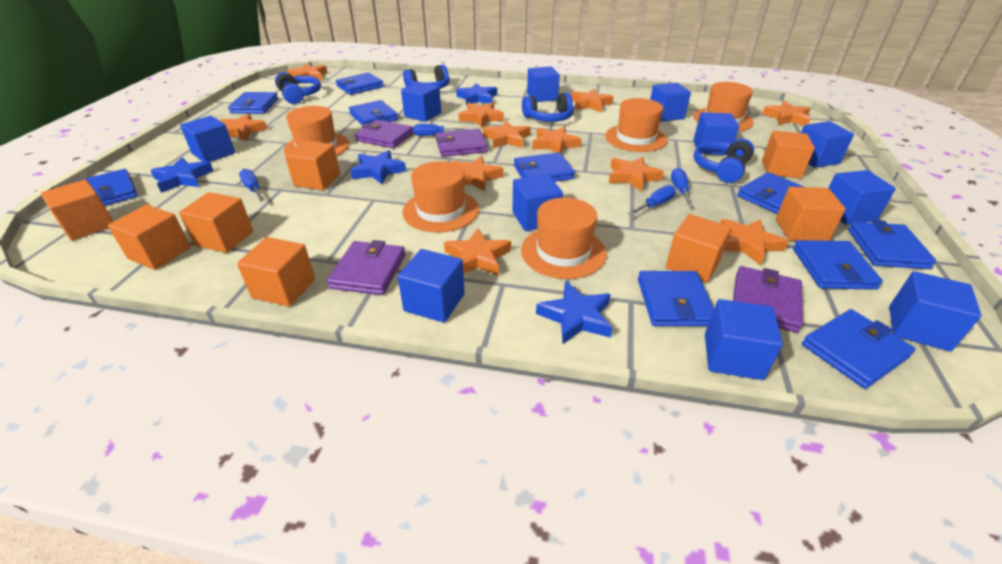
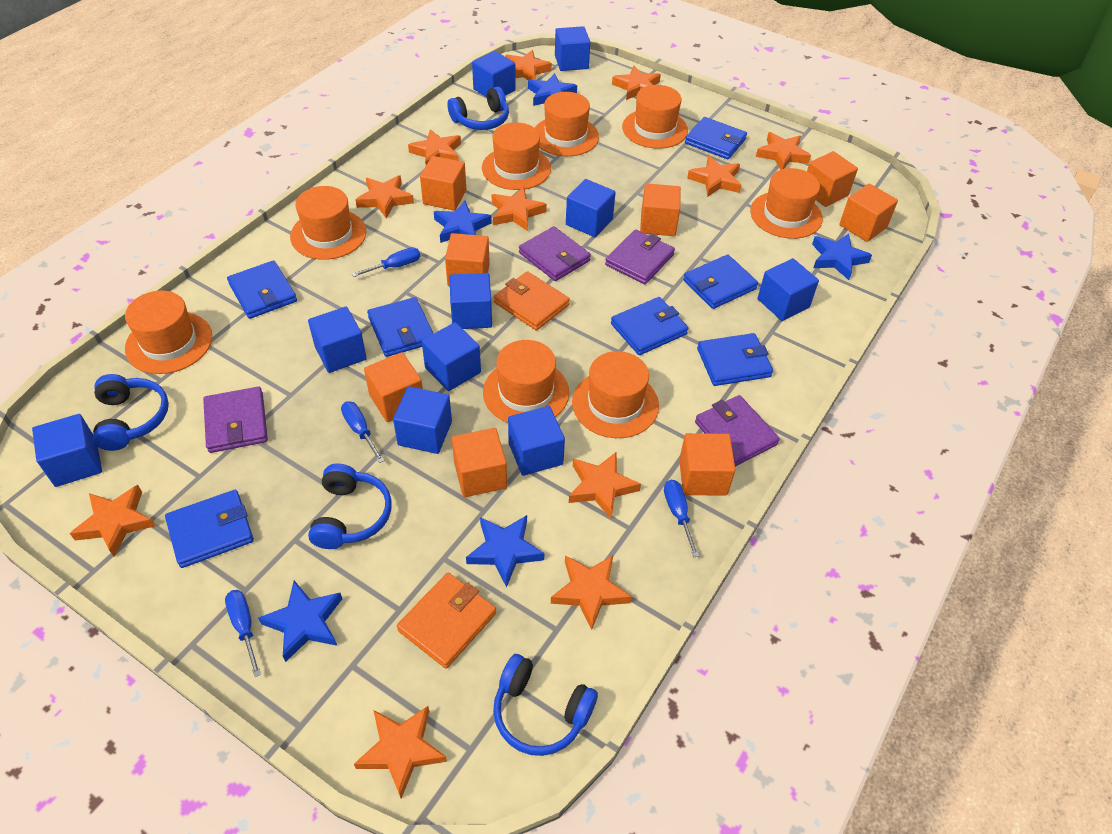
blue cube: 11 -> 10
blue star: 4 -> 5
blue wallet: 10 -> 7
orange hat: 5 -> 8
orange wallet: 0 -> 2

